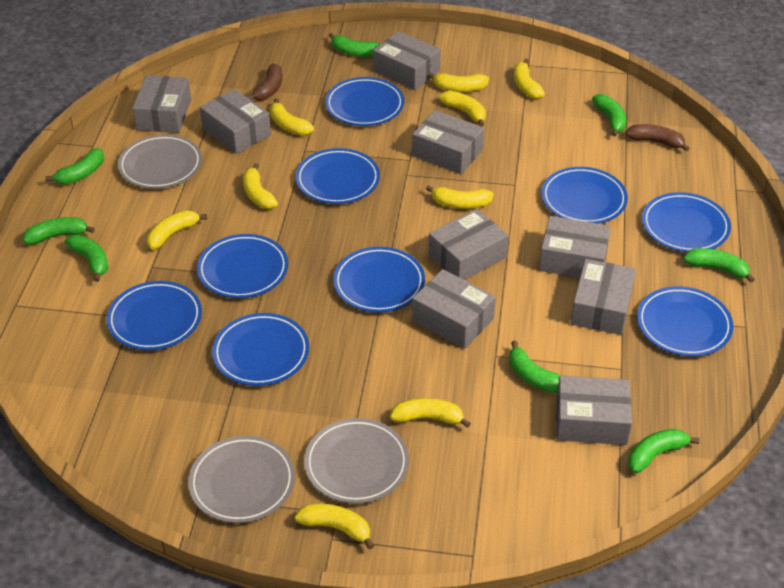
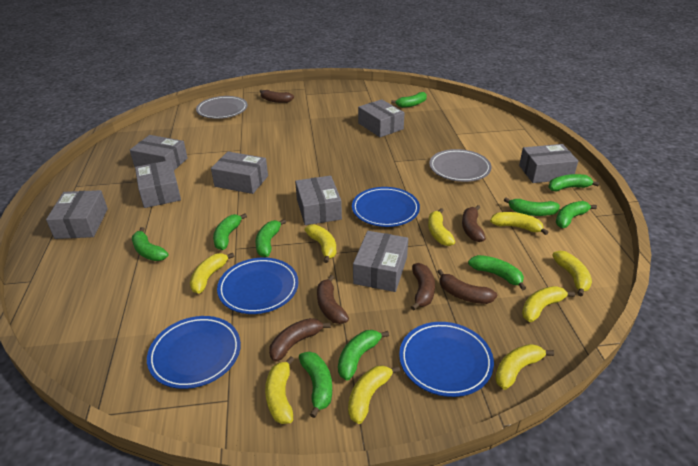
blue plate: 9 -> 4
brown banana: 2 -> 6
green banana: 8 -> 10
grey box: 9 -> 8
grey plate: 3 -> 2

